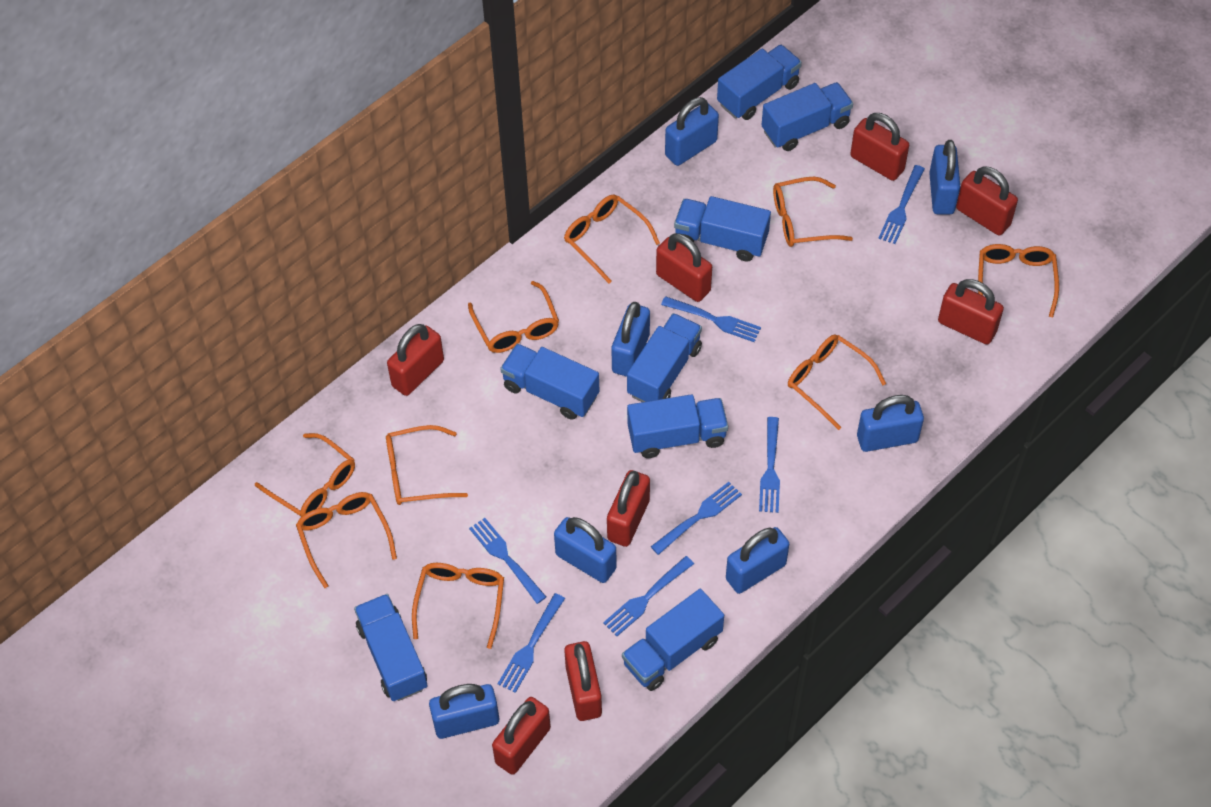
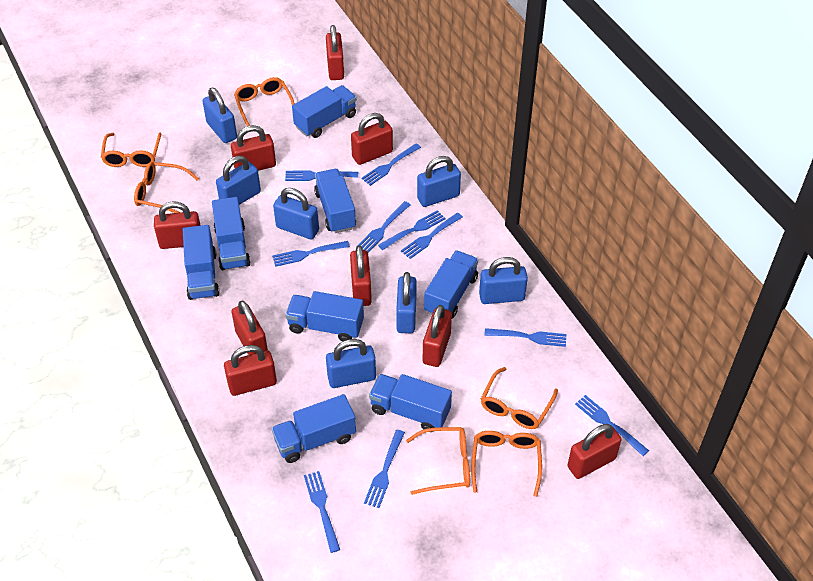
blue fork: 7 -> 10
orange glasses: 9 -> 6
red padlock: 8 -> 9

